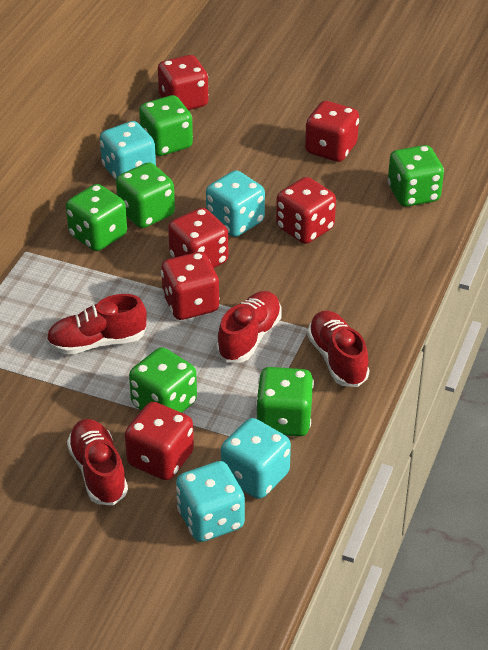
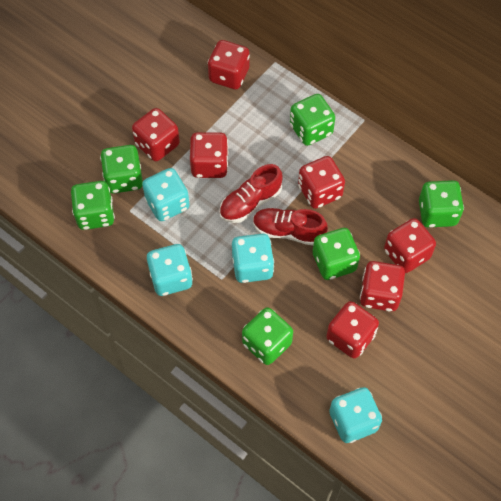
red dice: 6 -> 7
red shoe: 4 -> 2

